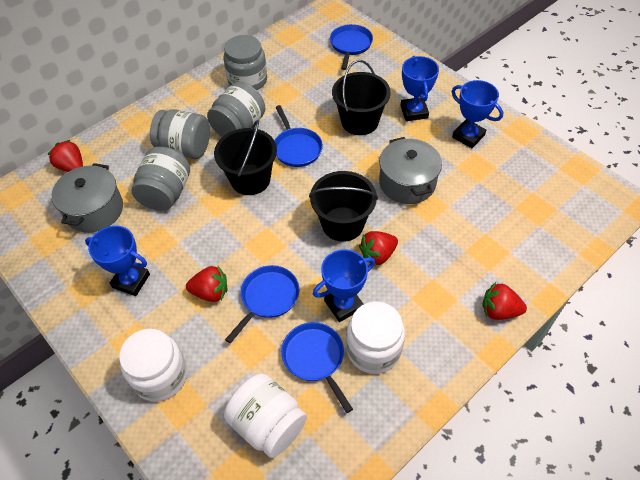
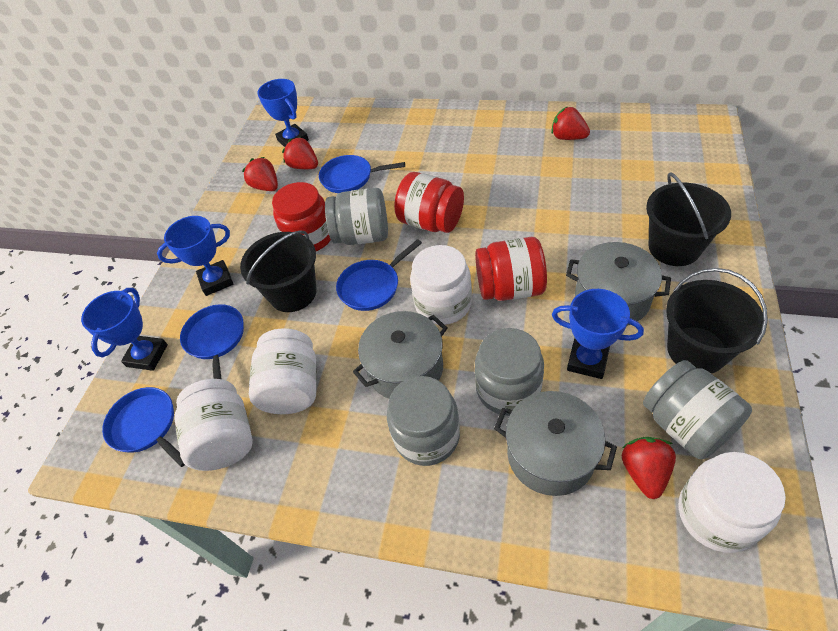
grey pot: 2 -> 3
red jar: 0 -> 3
white jar: 3 -> 4

